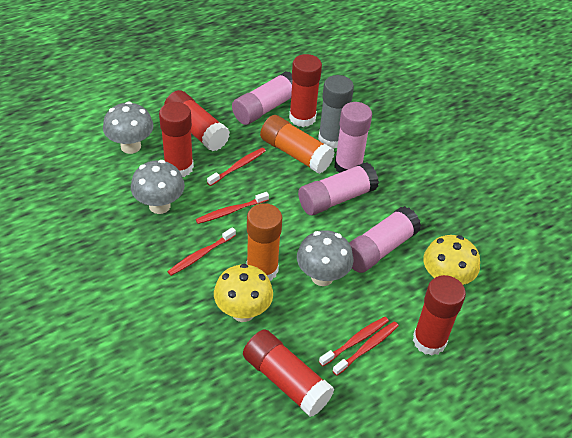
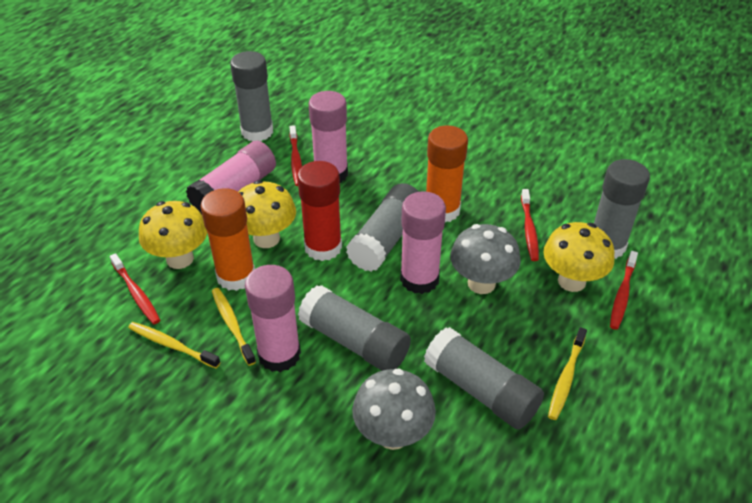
grey glue stick: 1 -> 5
grey mushroom: 3 -> 2
red glue stick: 5 -> 1
red toothbrush: 5 -> 4
yellow mushroom: 2 -> 3
yellow toothbrush: 0 -> 3

